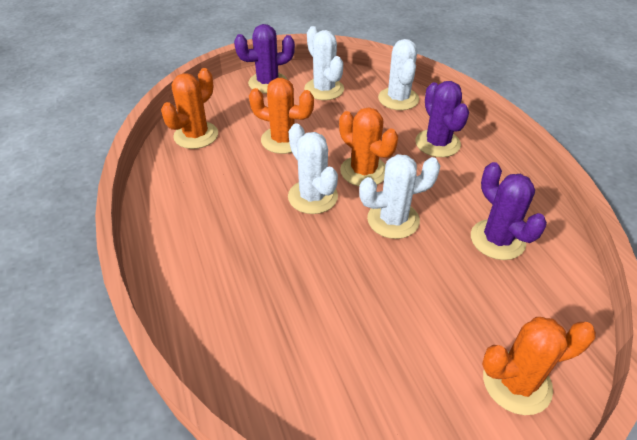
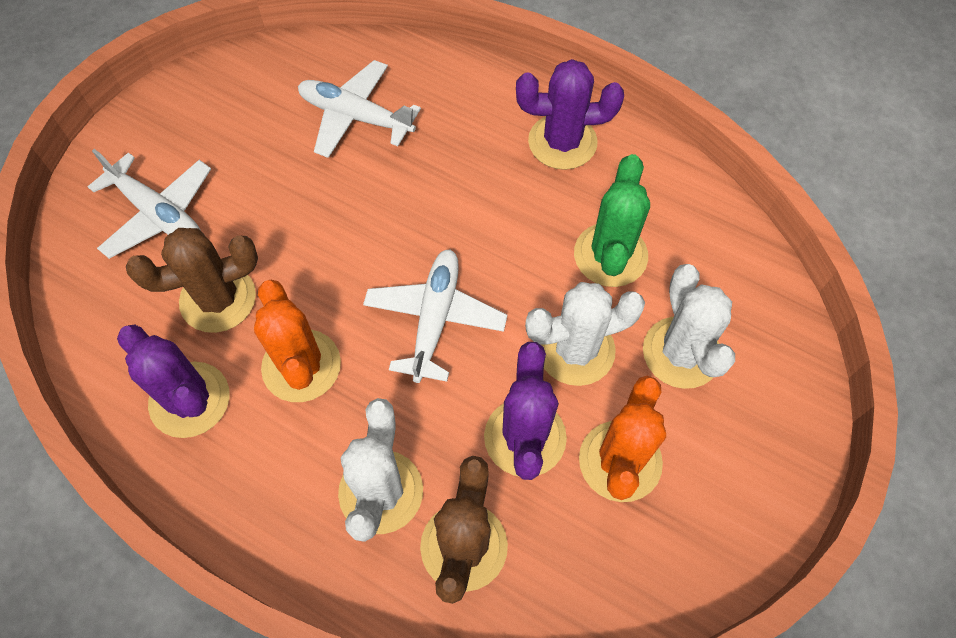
brown cactus: 0 -> 2
green cactus: 0 -> 1
orange cactus: 4 -> 2
white cactus: 4 -> 3
white plane: 0 -> 3

